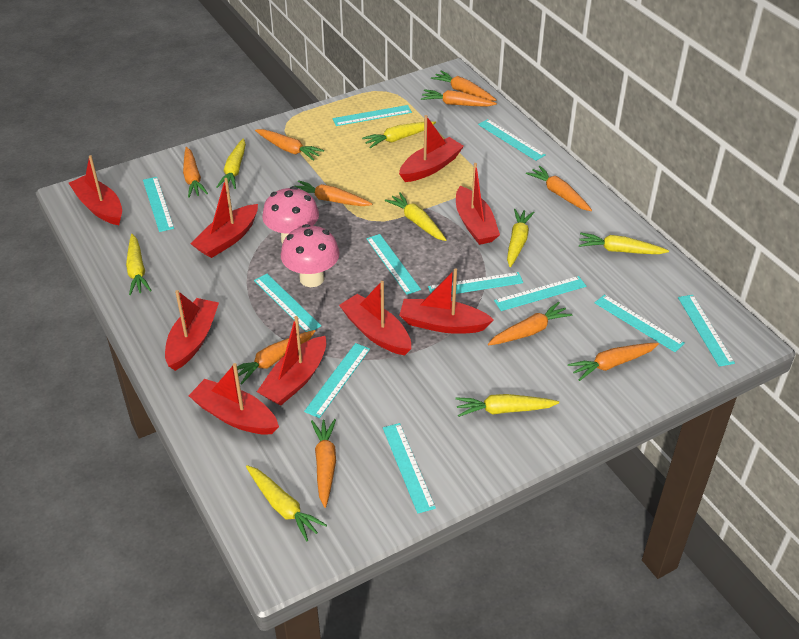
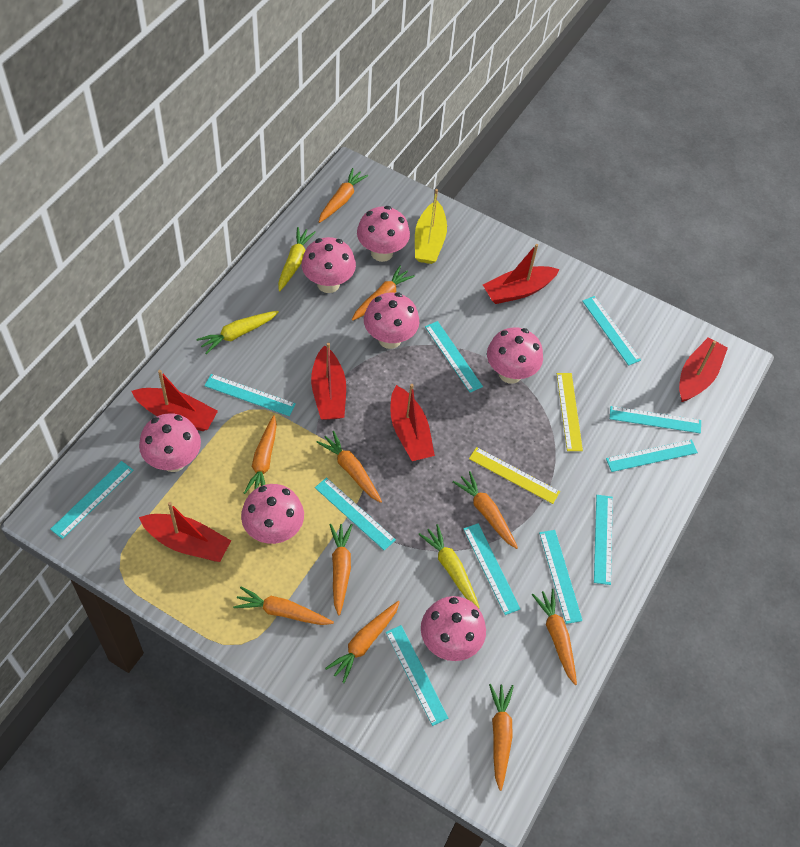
pink mushroom: 2 -> 7
red boat: 9 -> 6
yellow boat: 0 -> 1
yellow carrot: 8 -> 3
yellow ruler: 0 -> 2

